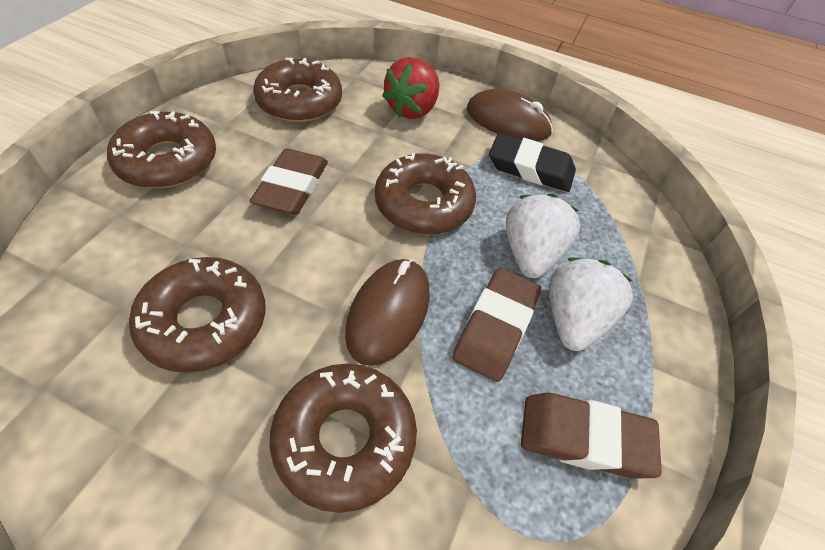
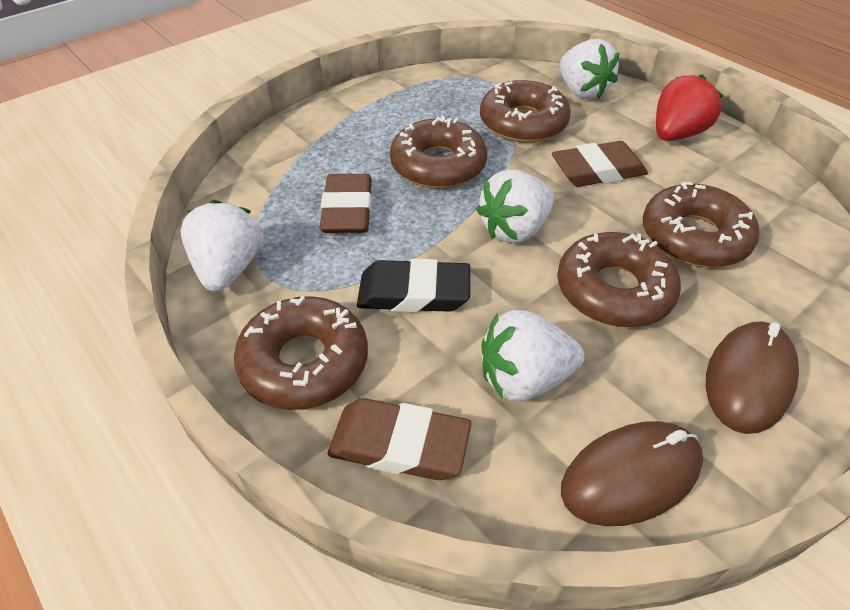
white strawberry: 2 -> 4

